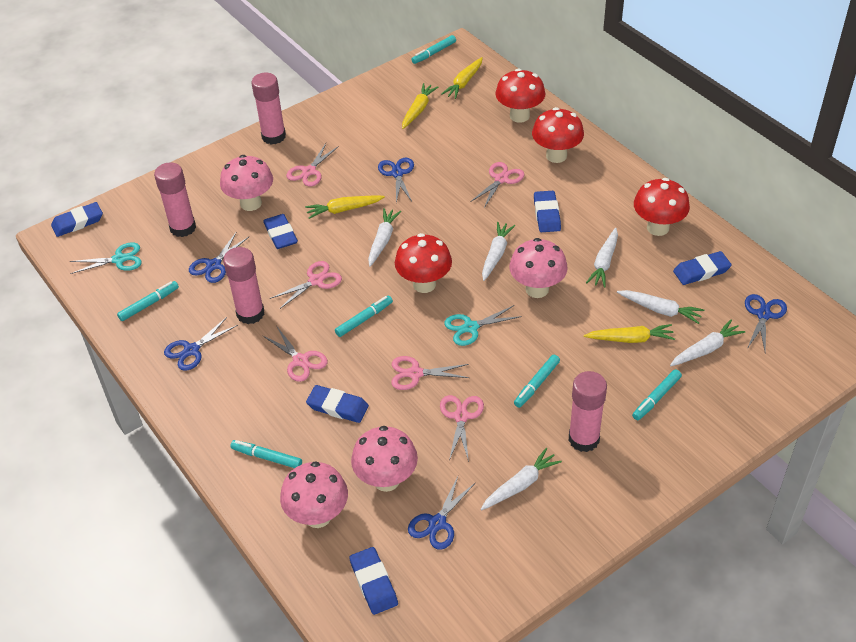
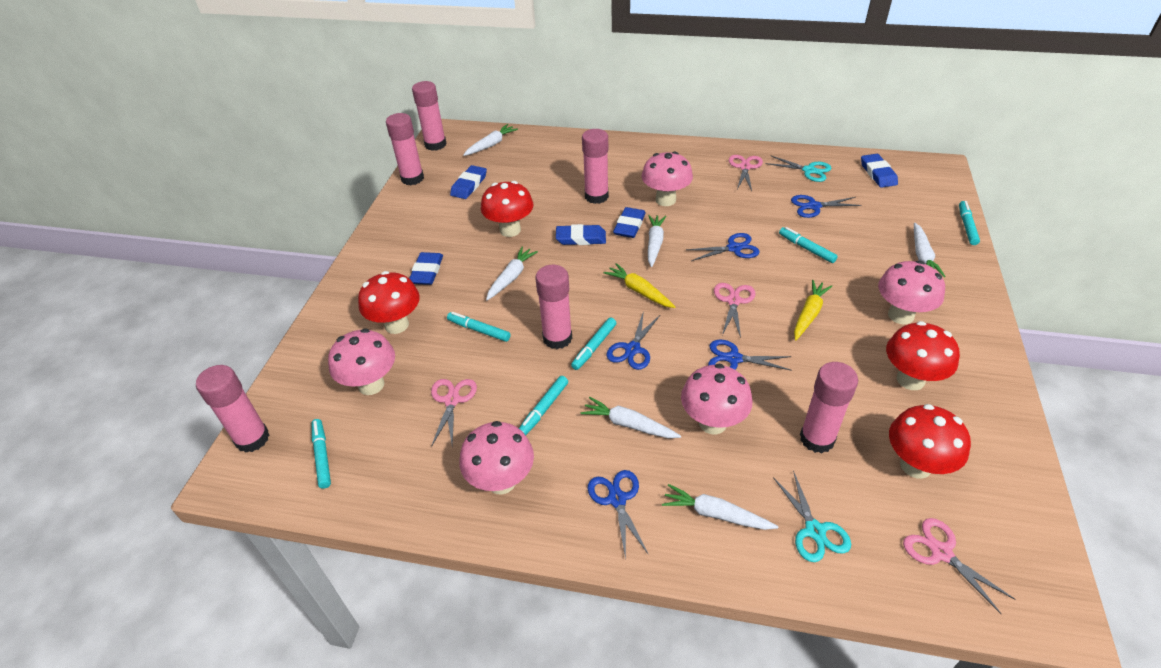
blue eraser: 6 -> 5
pink glue stick: 4 -> 6
pink mushroom: 4 -> 5
pink scissors: 6 -> 4
yellow carrot: 4 -> 2

